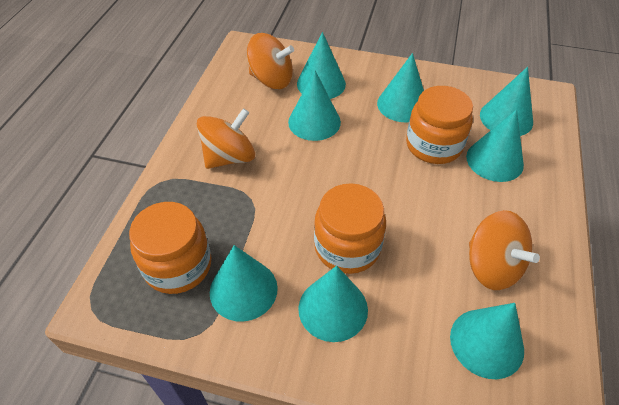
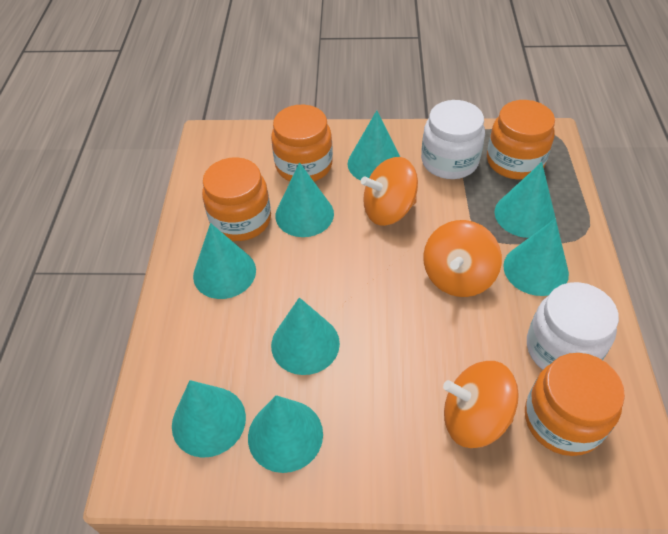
orange jar: 3 -> 4
white jar: 0 -> 2

